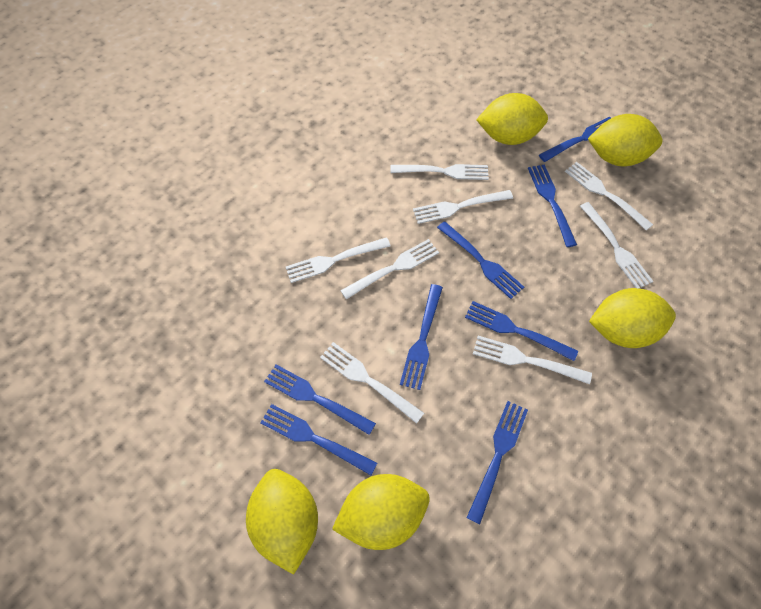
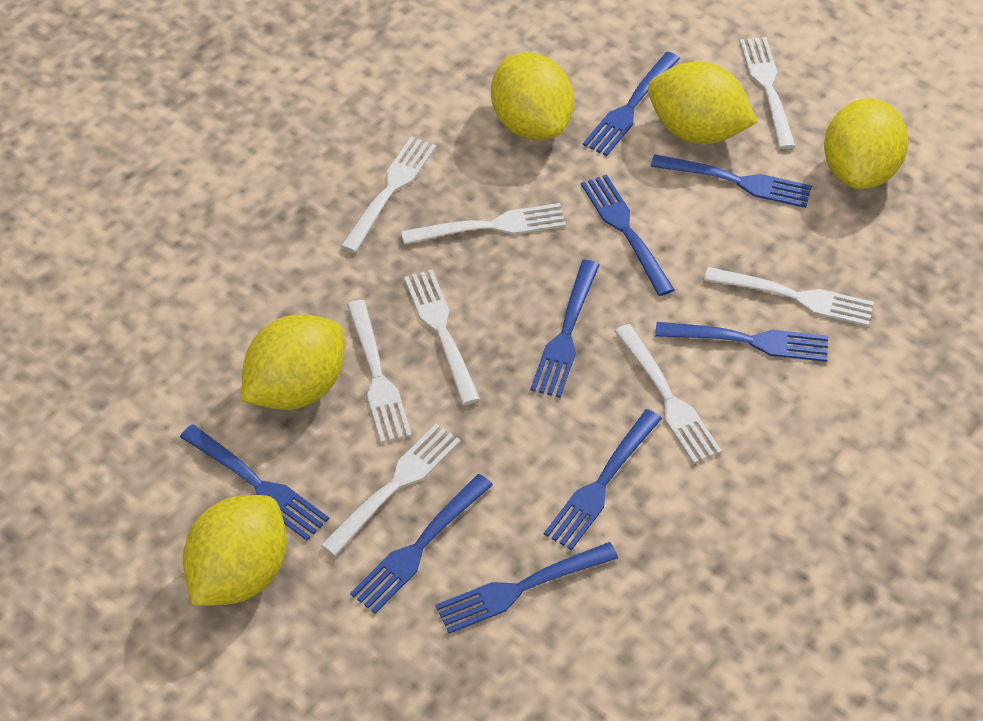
blue fork: 8 -> 9

